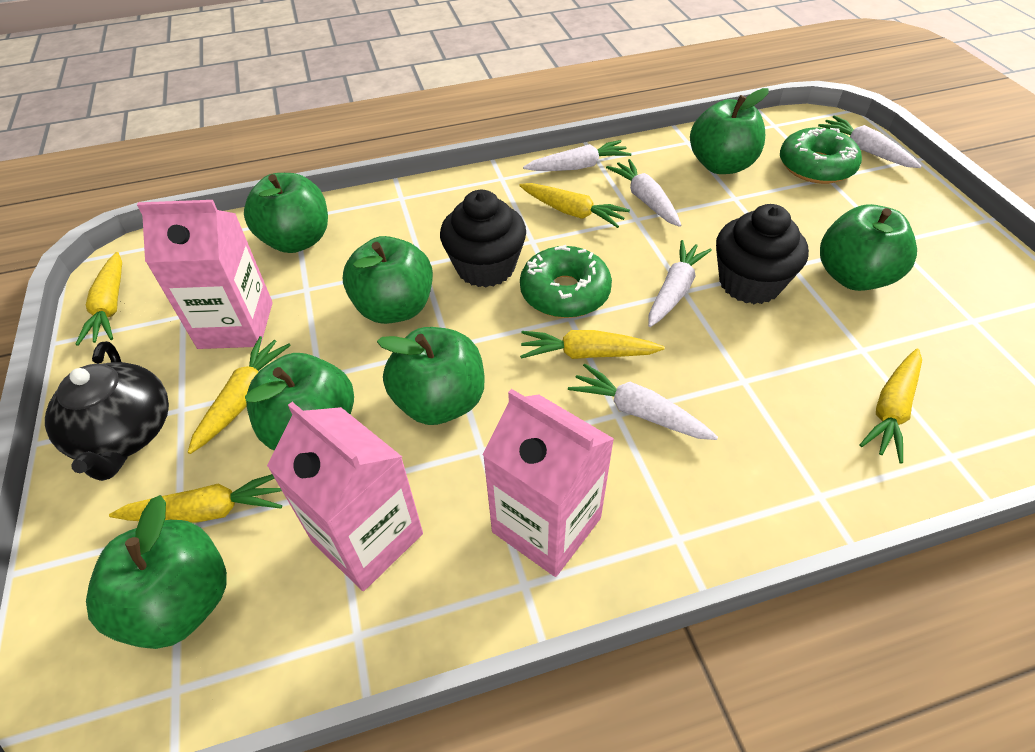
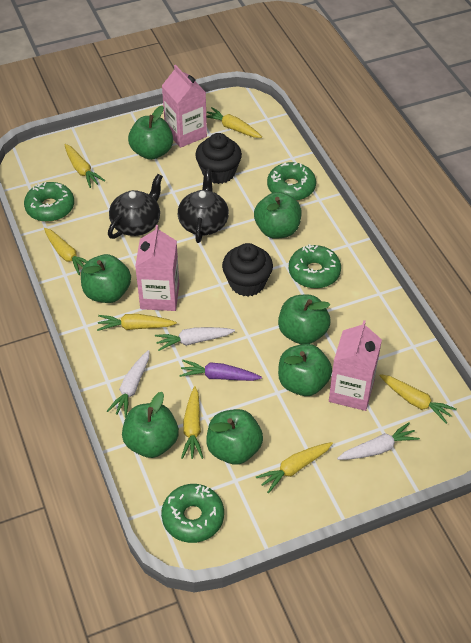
black teapot: 1 -> 2
green donut: 2 -> 4
purple carrot: 0 -> 1
white carrot: 5 -> 3
yellow carrot: 6 -> 7

